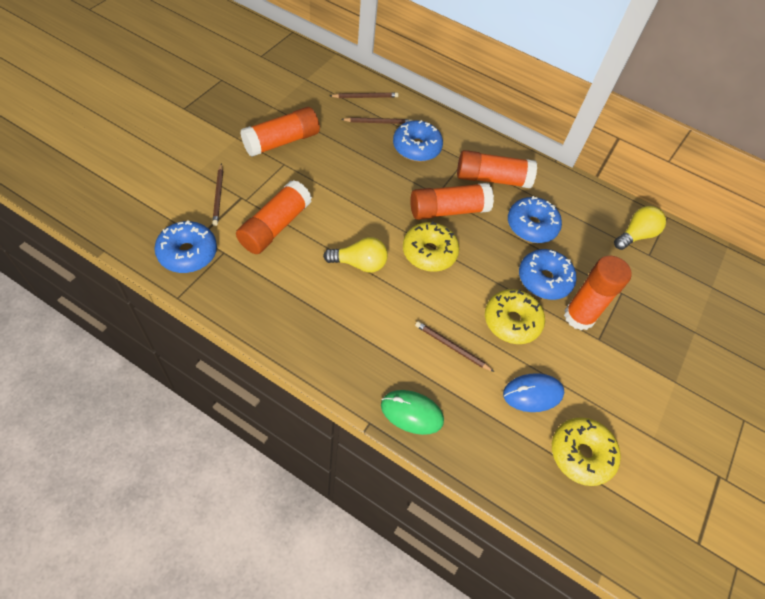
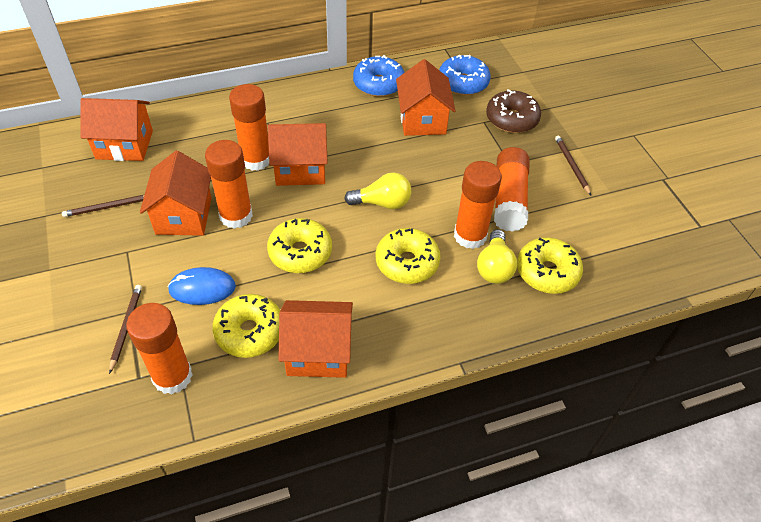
blue donut: 4 -> 2
brown donut: 0 -> 1
brown pencil: 4 -> 3
green mouse: 1 -> 0
orange house: 0 -> 5
yellow donut: 3 -> 4

